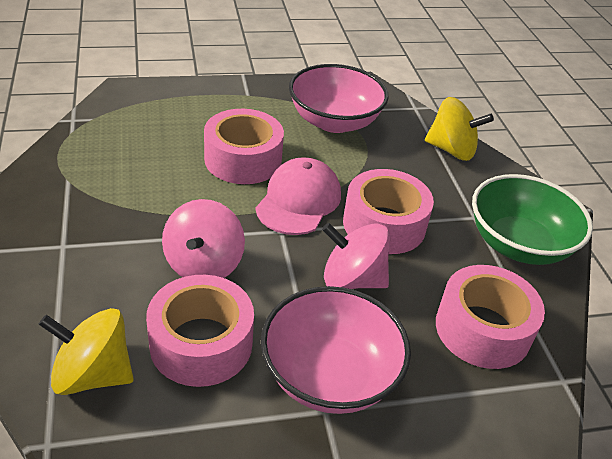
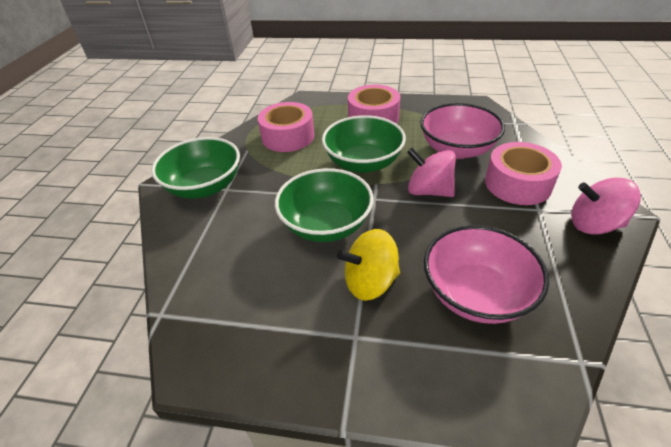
green bowl: 1 -> 3
pink cap: 1 -> 0
pink tape: 4 -> 3
yellow spinning top: 2 -> 1

